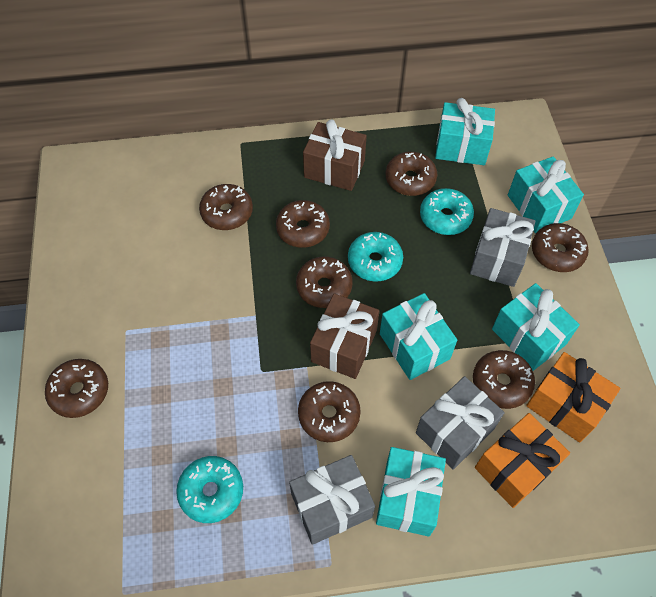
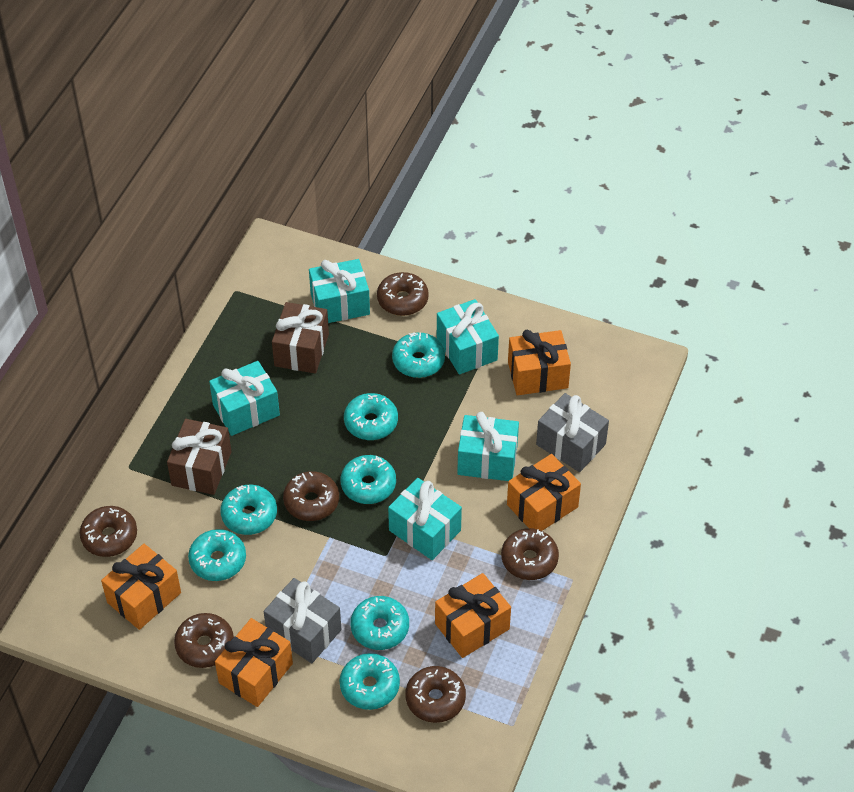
brown donut: 8 -> 6
grey gift: 3 -> 2
orange gift: 2 -> 5
turquoise donut: 3 -> 7

